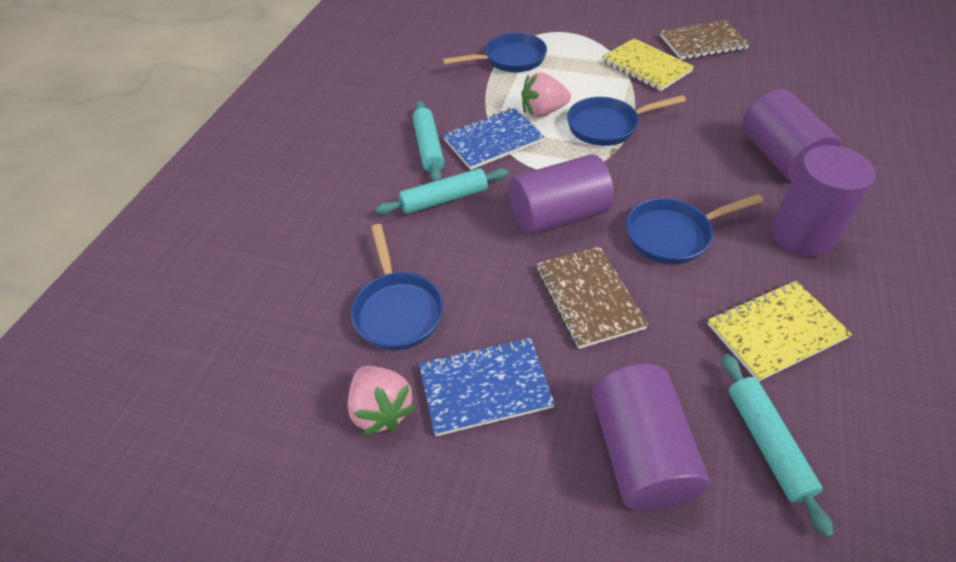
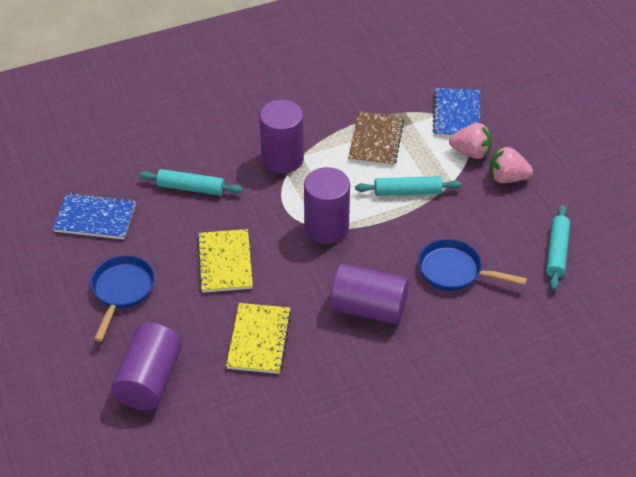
blue pan: 4 -> 2
brown notebook: 2 -> 1

